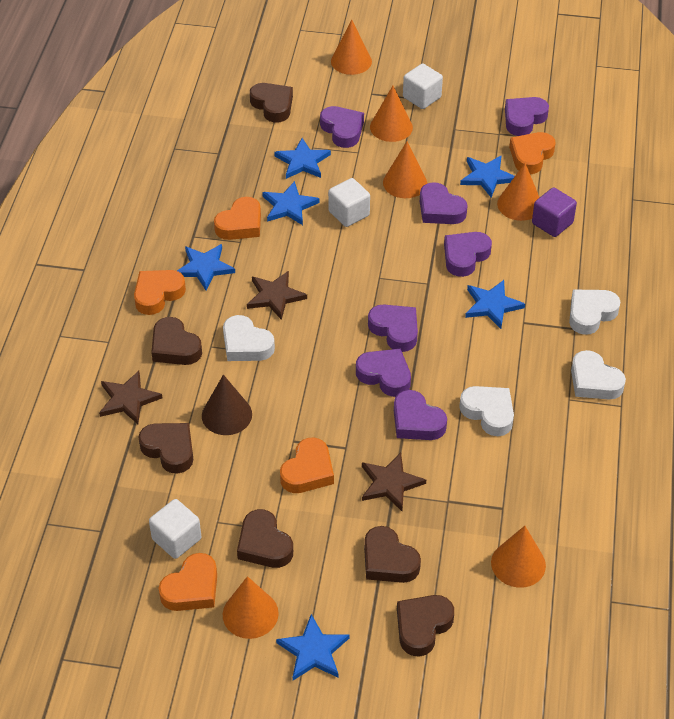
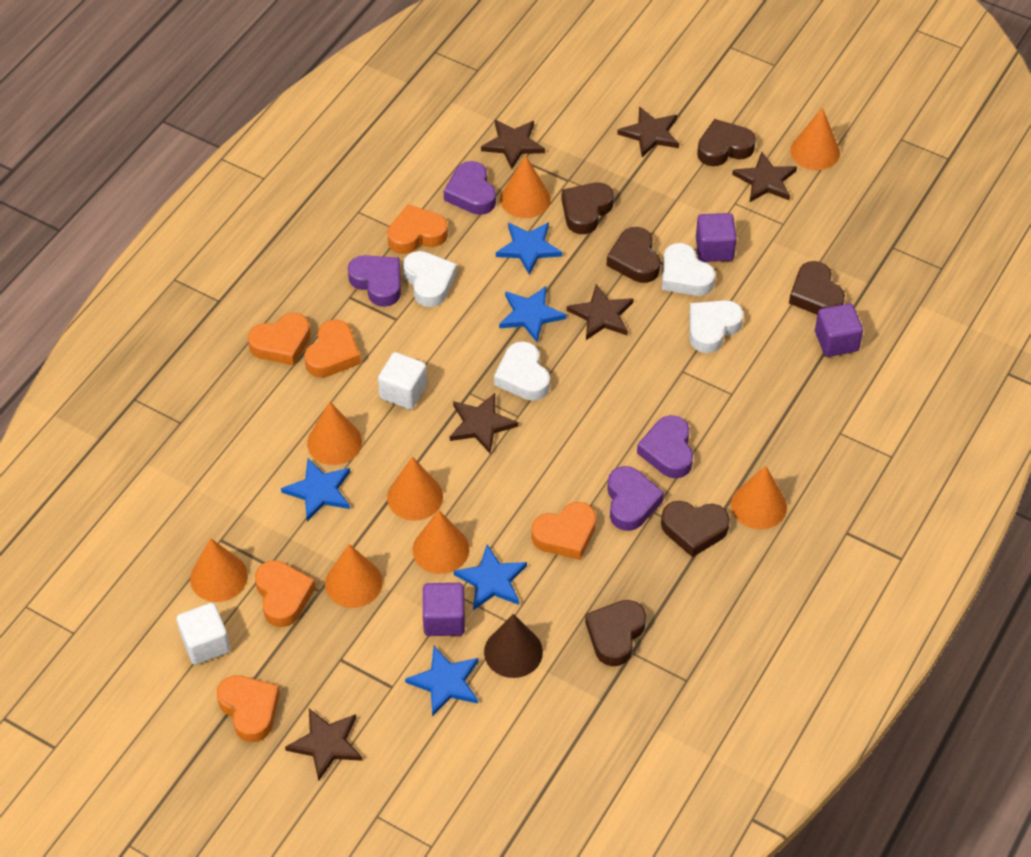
blue star: 6 -> 5
brown star: 3 -> 6
orange cone: 6 -> 8
orange heart: 5 -> 6
purple cube: 1 -> 3
purple heart: 7 -> 4
white cube: 3 -> 2

